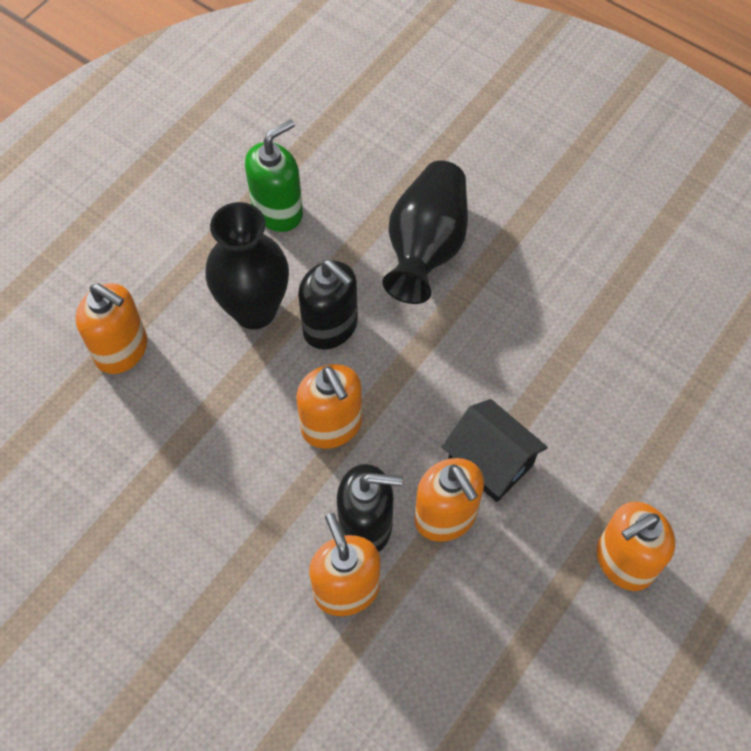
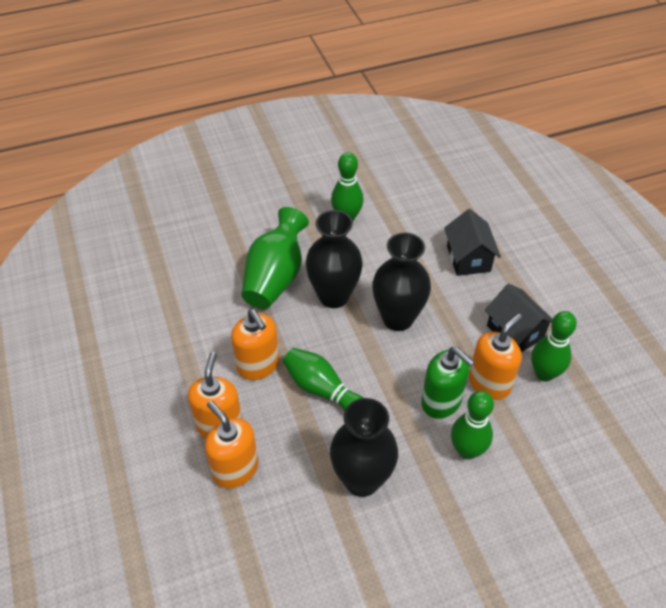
black house: 1 -> 2
black soap dispenser: 2 -> 0
black vase: 2 -> 3
green bowling pin: 0 -> 4
green vase: 0 -> 1
orange soap dispenser: 5 -> 4

